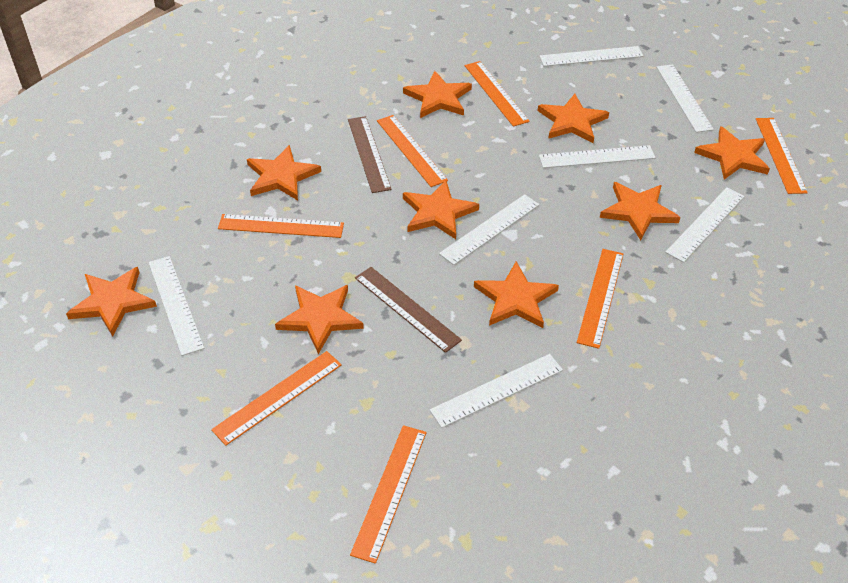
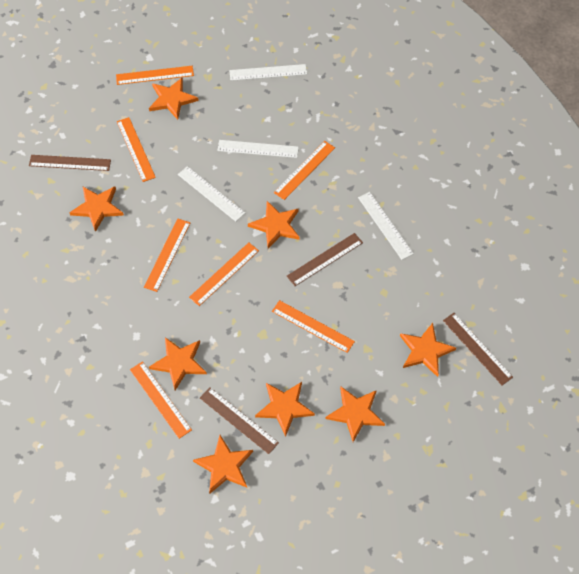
brown ruler: 2 -> 4
orange star: 9 -> 8
white ruler: 7 -> 4

